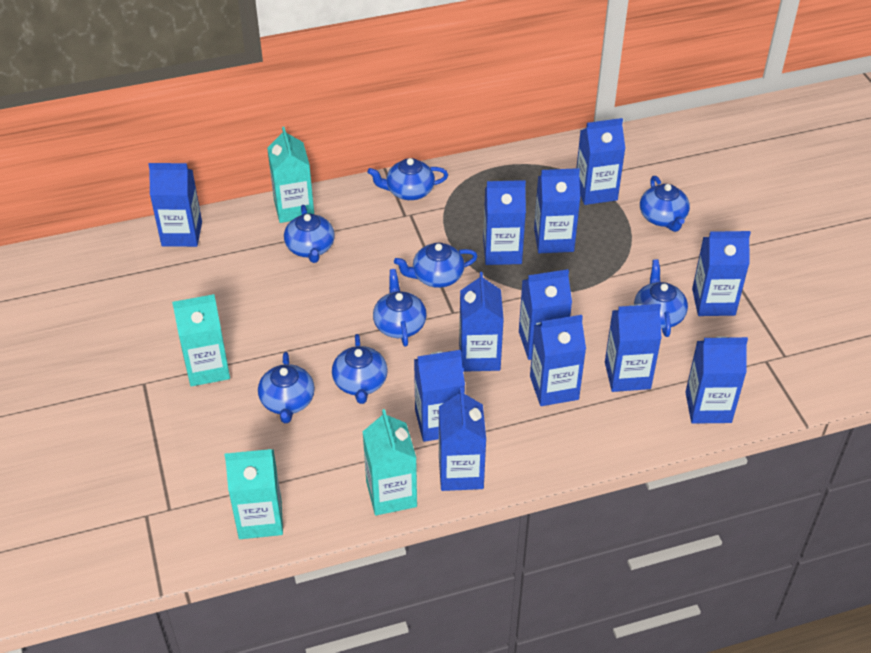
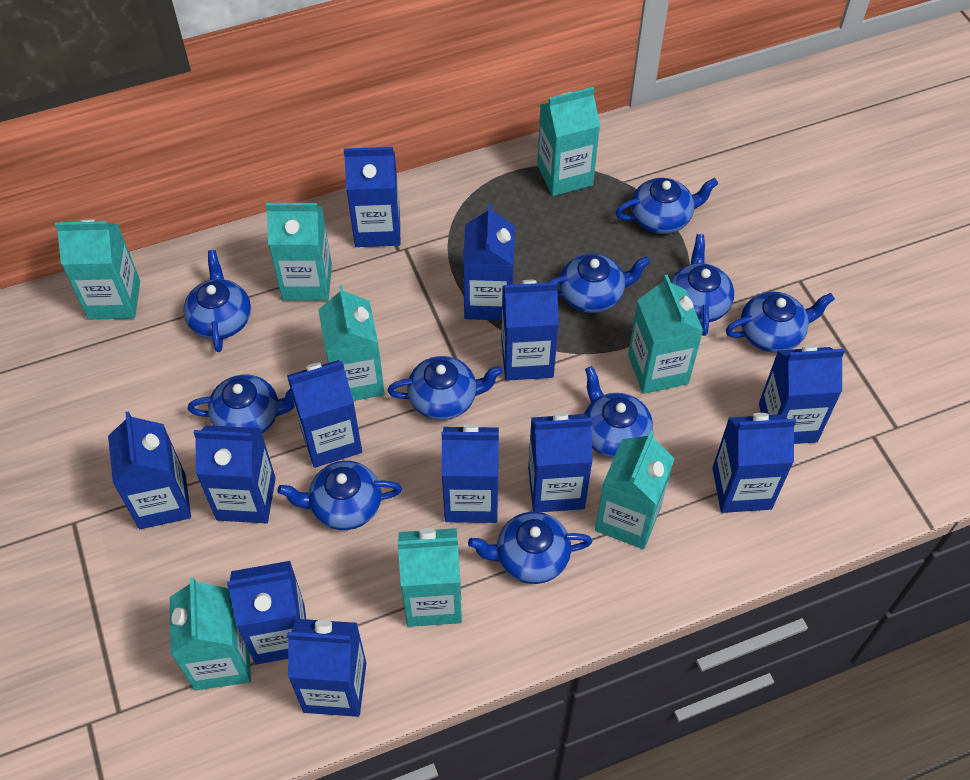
blue teapot: 8 -> 10
turquoise carton: 4 -> 8

